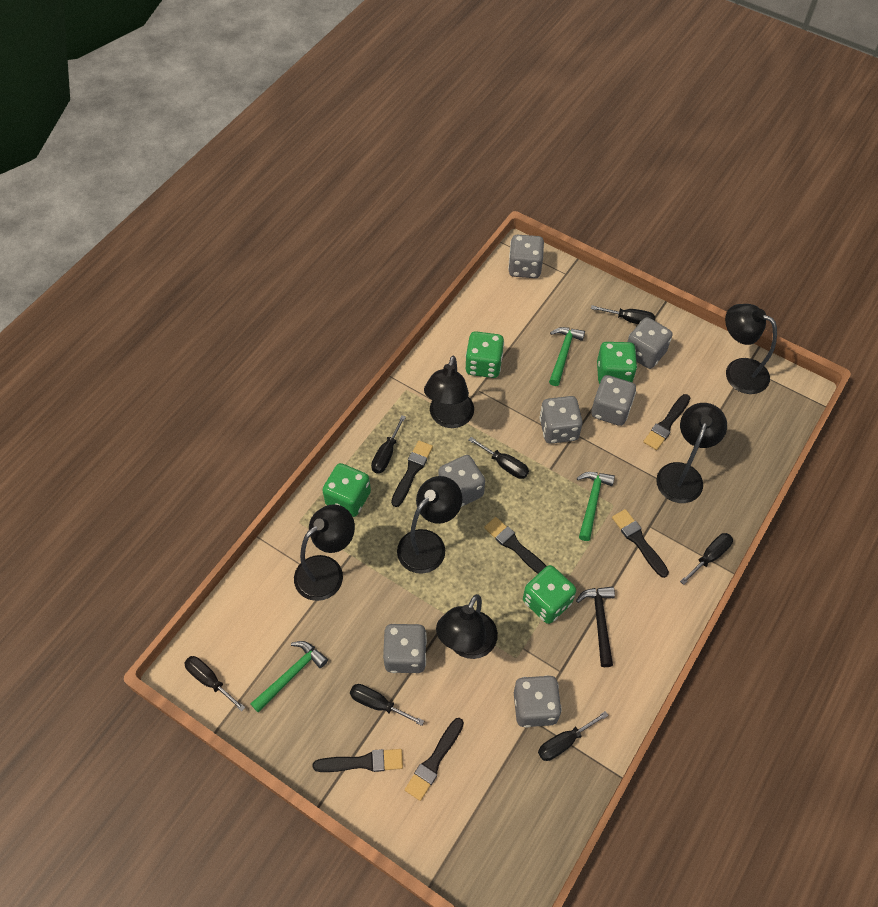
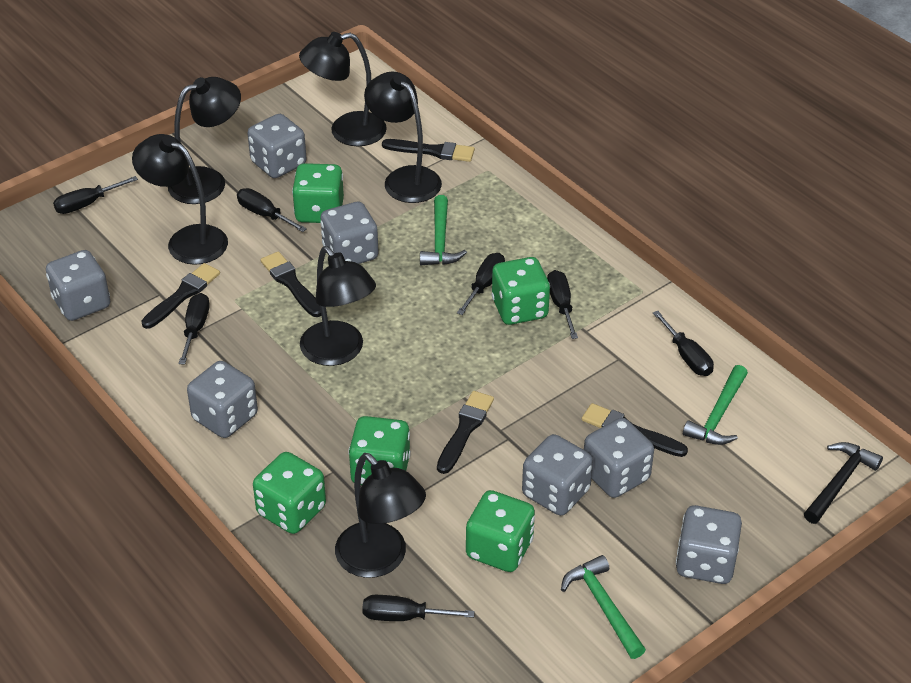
black brush: 6 -> 5
green dice: 4 -> 5

